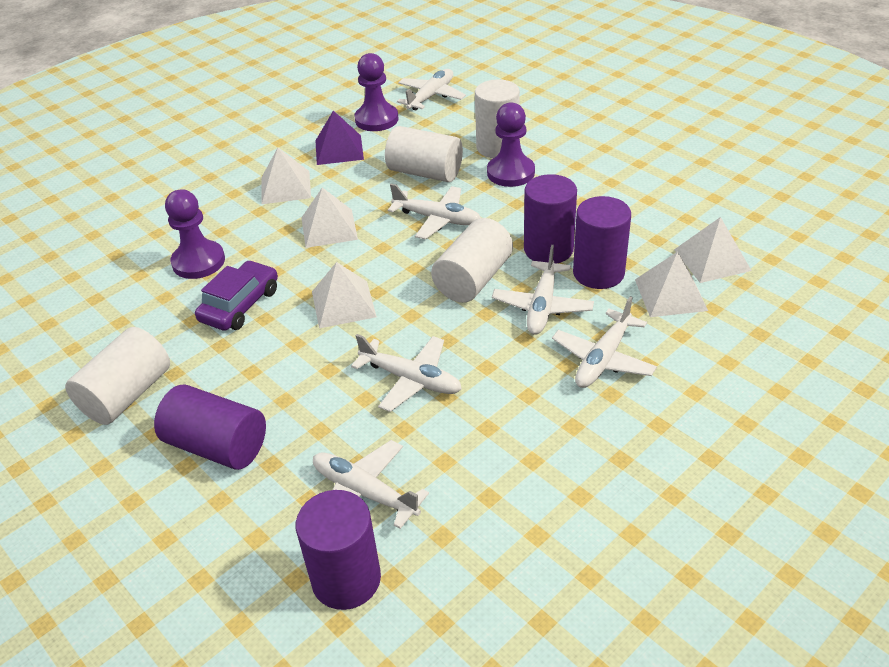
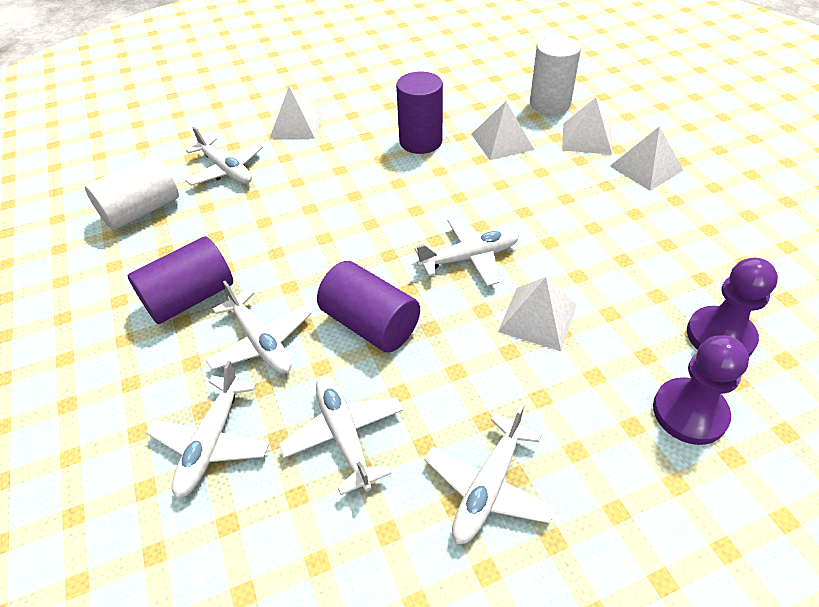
purple car: 1 -> 0
purple cylinder: 4 -> 3
purple pawn: 3 -> 2
purple pyramid: 1 -> 0
white cylinder: 4 -> 2

